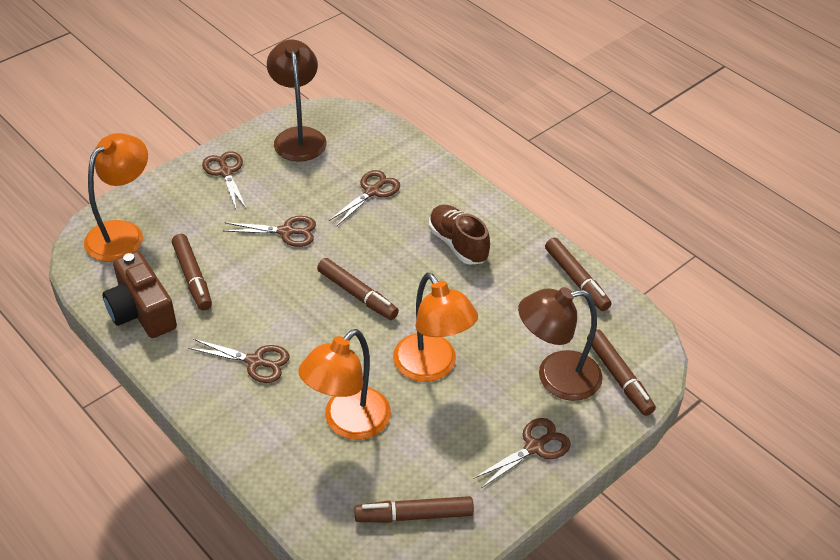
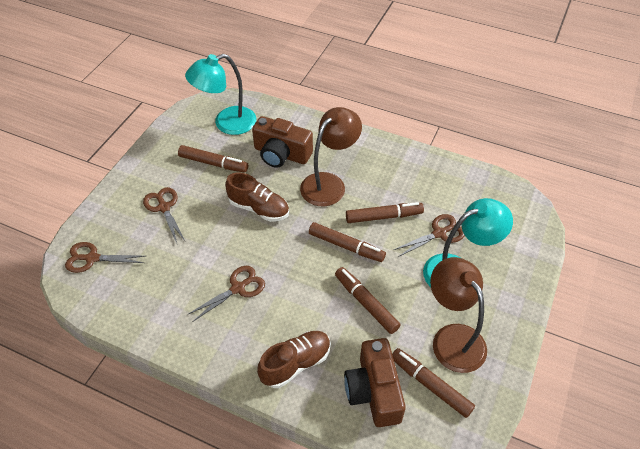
brown camera: 1 -> 2
brown scissors: 5 -> 4
brown shoe: 1 -> 2
orange lamp: 3 -> 0
turquoise lamp: 0 -> 2

